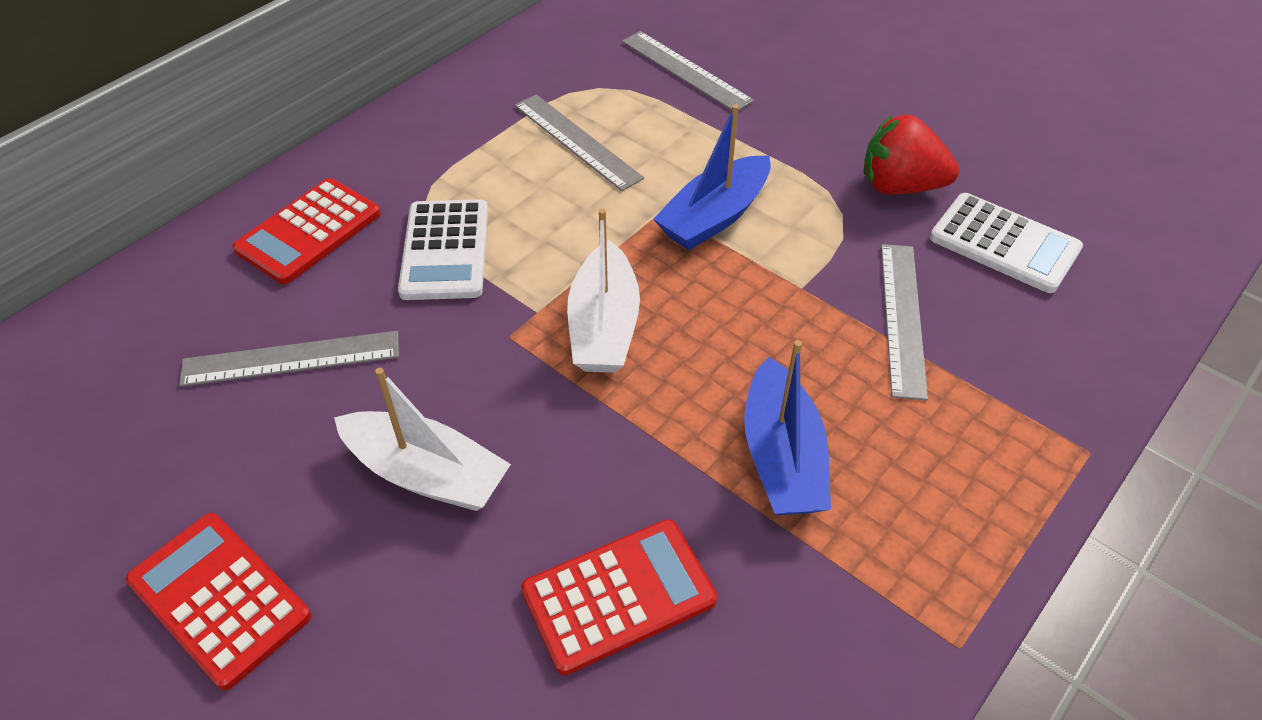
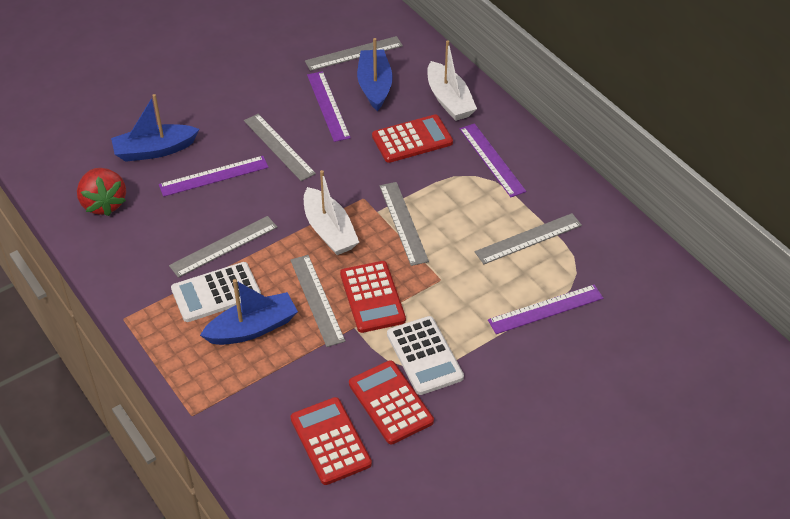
blue boat: 2 -> 3
grey ruler: 4 -> 6
purple ruler: 0 -> 4
red calculator: 3 -> 4

